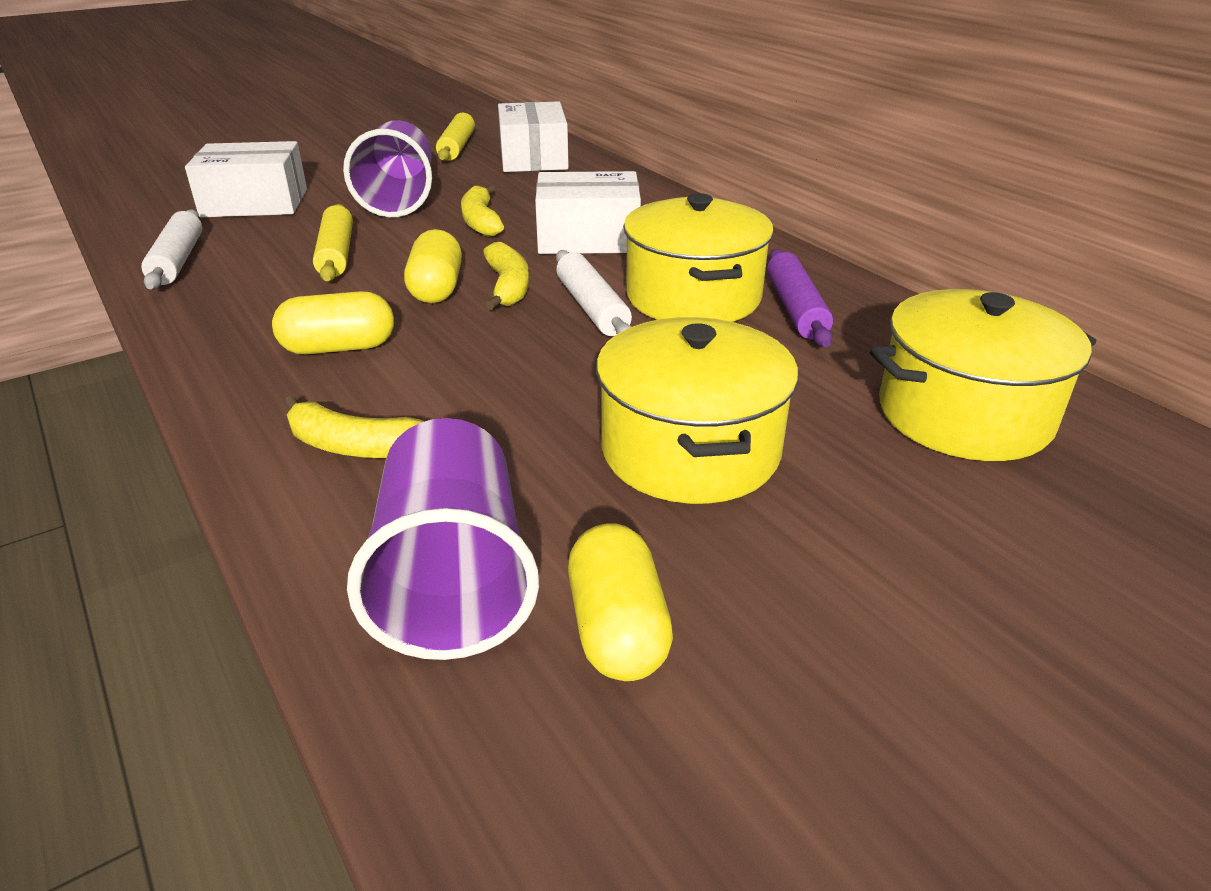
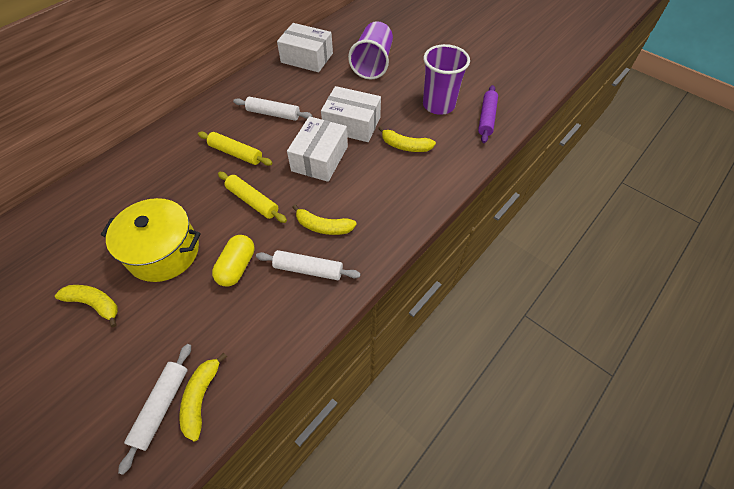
white rolling pin: 2 -> 3
yellow banana: 3 -> 4
yellow capsule: 3 -> 1
yellow pot: 3 -> 1

